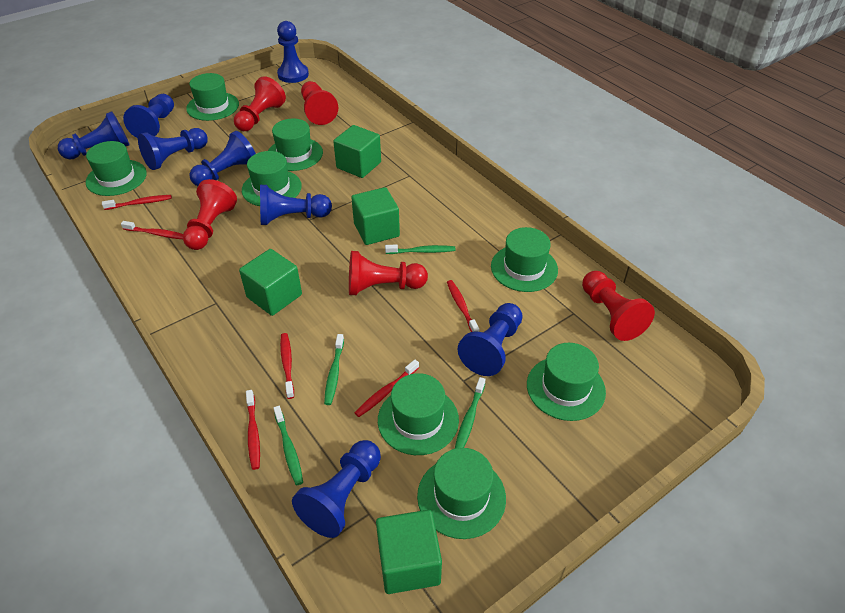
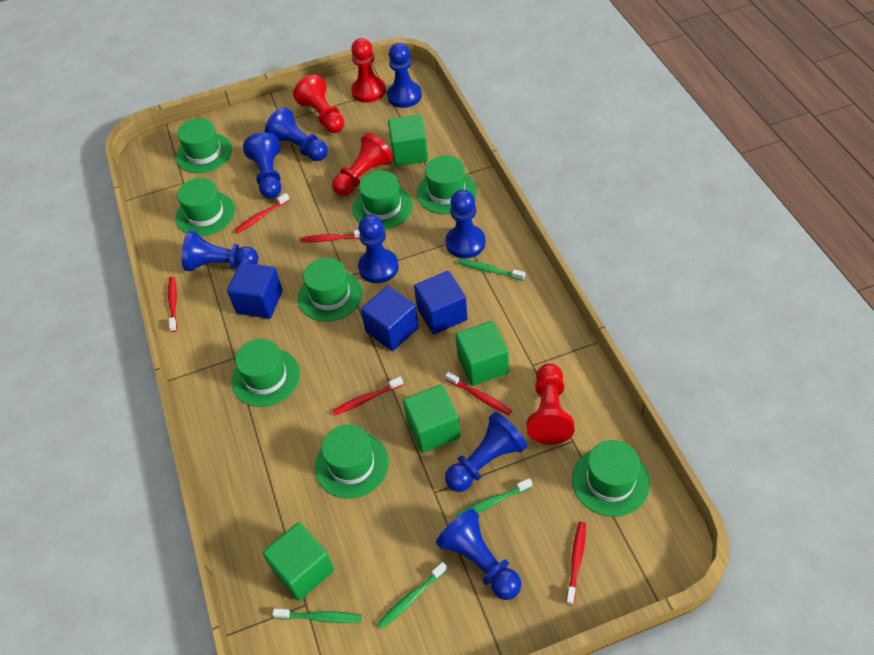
blue cube: 0 -> 3
red pawn: 5 -> 4

